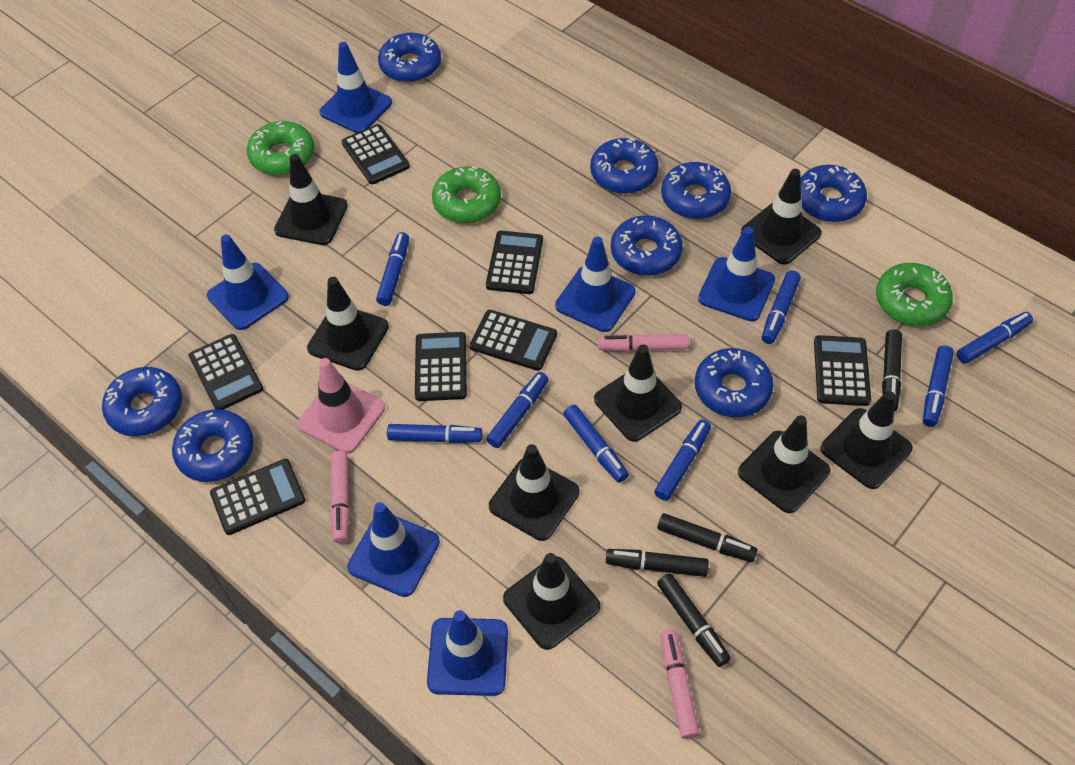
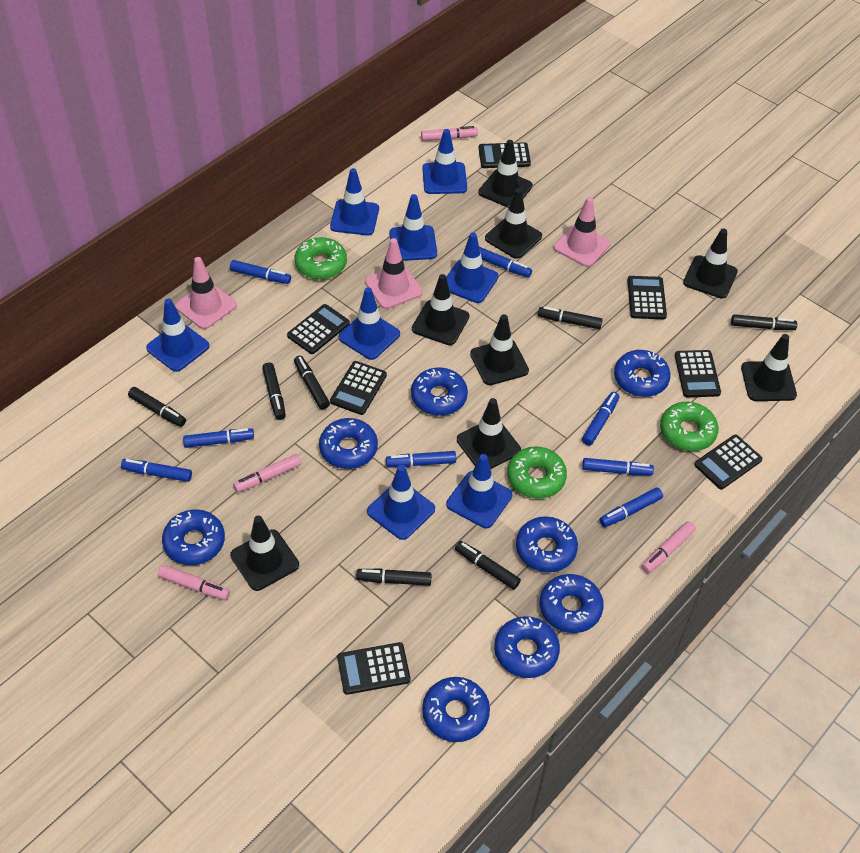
black marker: 4 -> 7
blue traffic cone: 6 -> 8
pink marker: 3 -> 4
pink traffic cone: 1 -> 3

